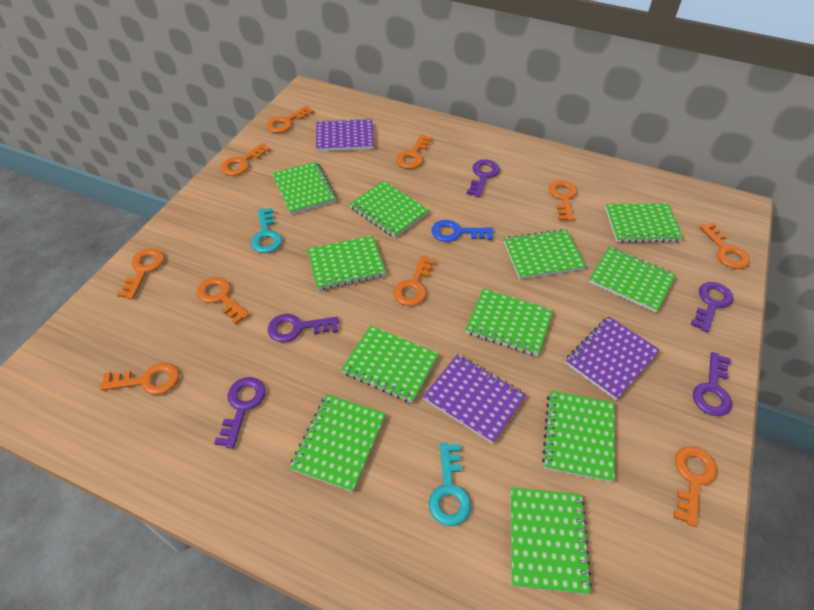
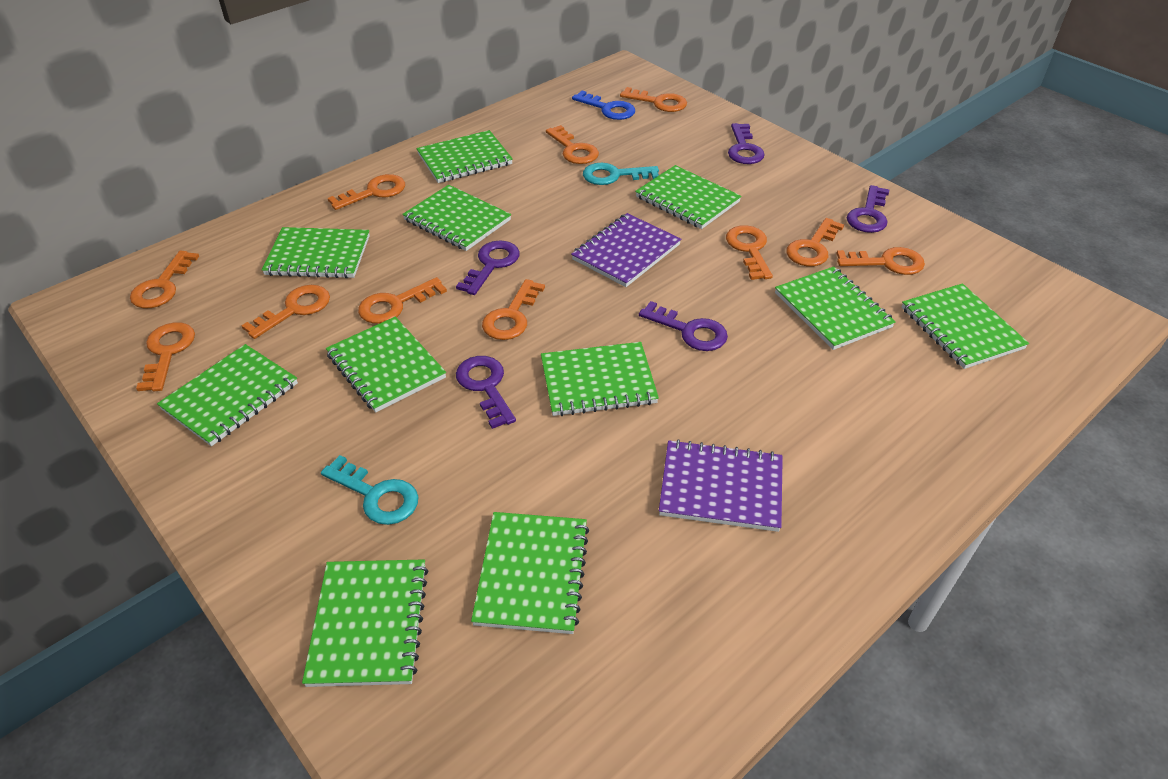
orange key: 10 -> 11
purple notebook: 3 -> 2

